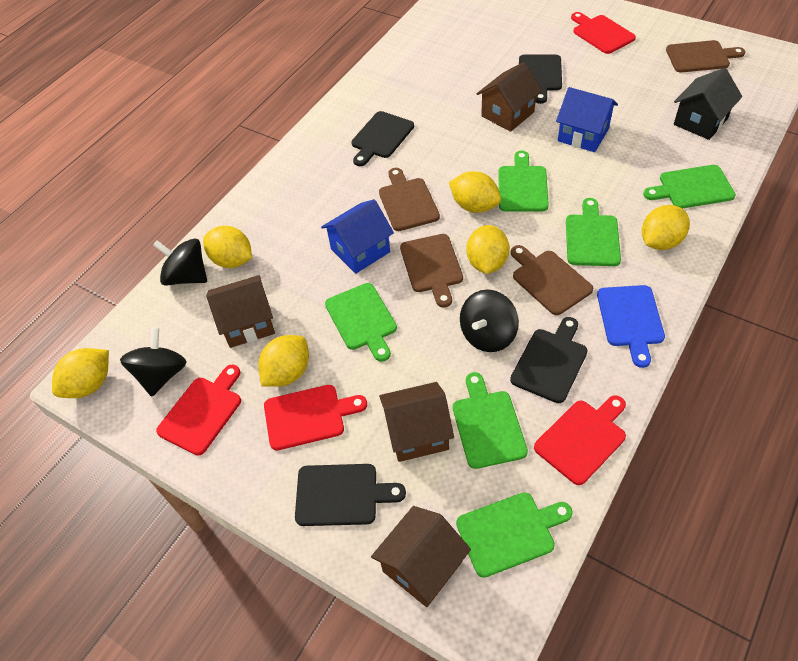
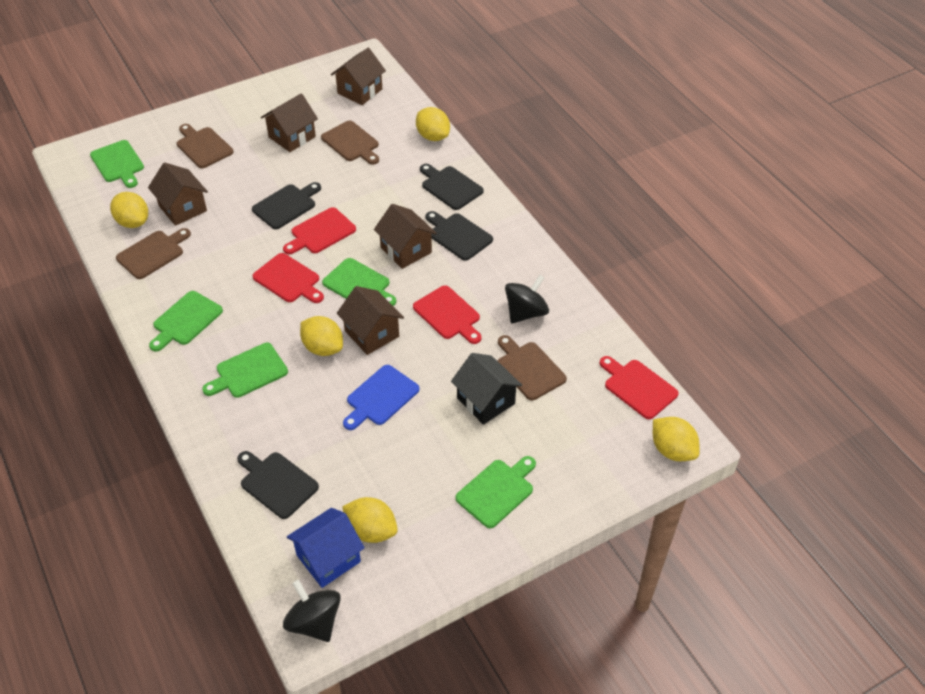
black spinning top: 3 -> 2
blue house: 2 -> 1
brown house: 4 -> 5
green cutting board: 6 -> 5
yellow lemon: 6 -> 5

